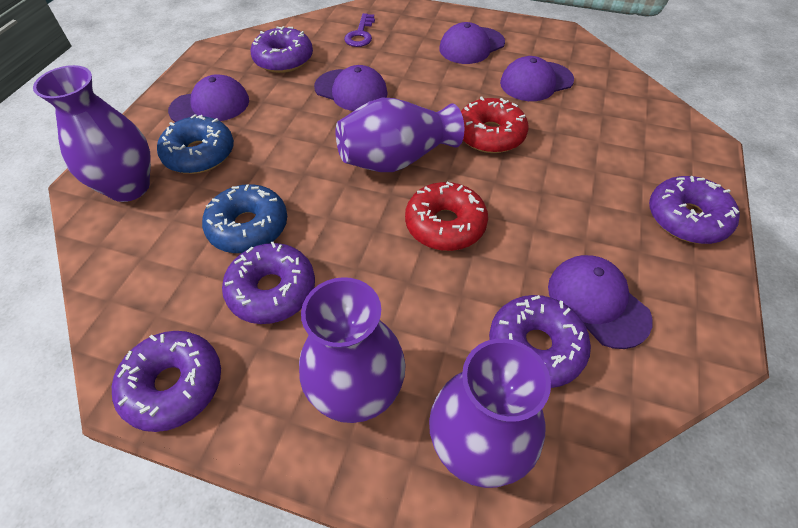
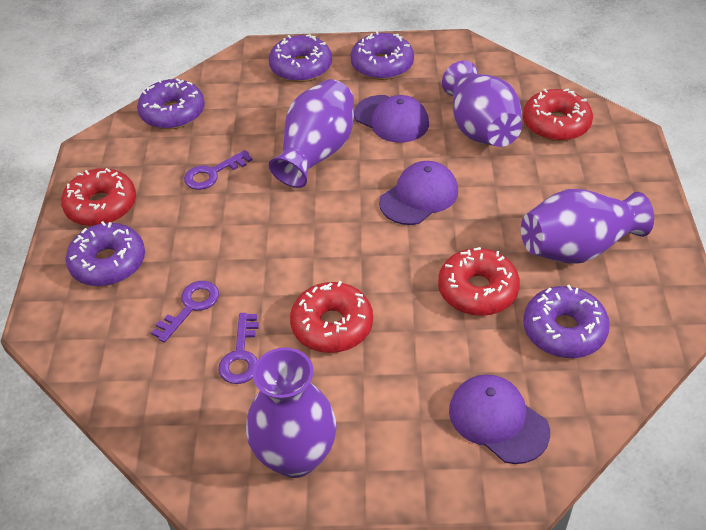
blue donut: 2 -> 0
purple cap: 5 -> 3
purple key: 1 -> 3
red donut: 2 -> 4

